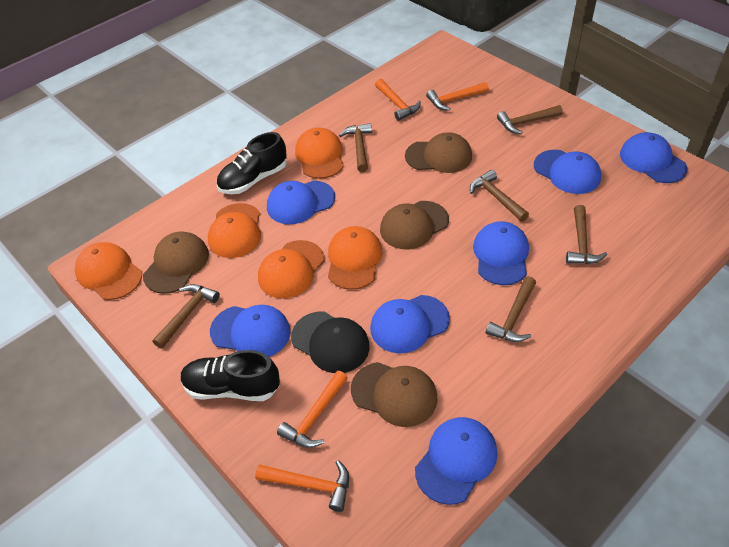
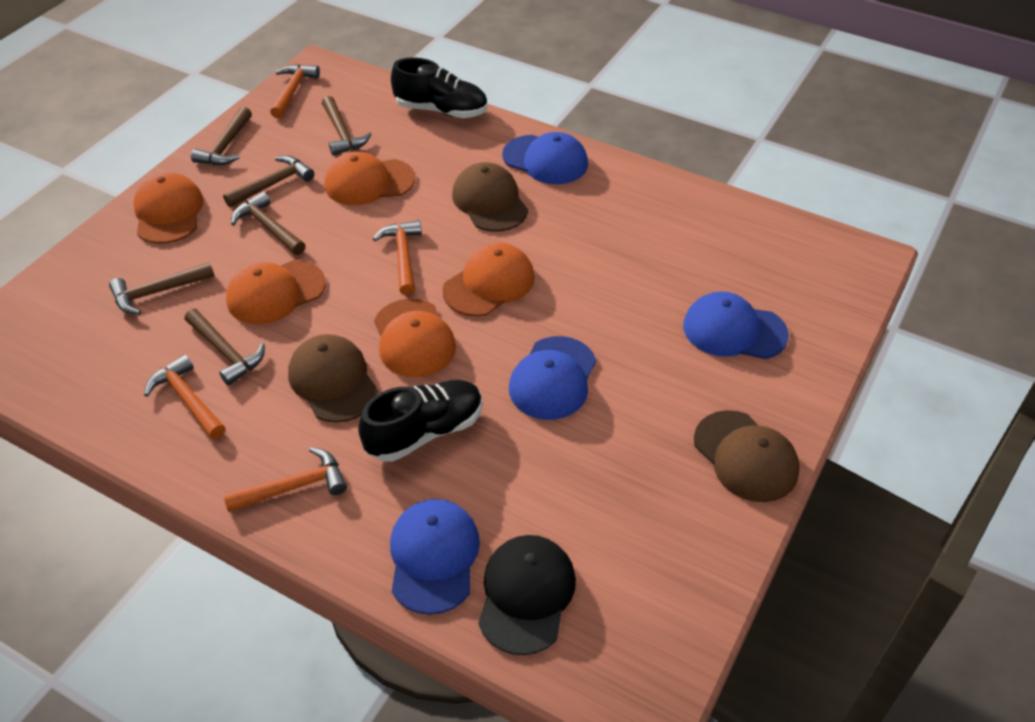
blue cap: 7 -> 4
brown cap: 4 -> 3

